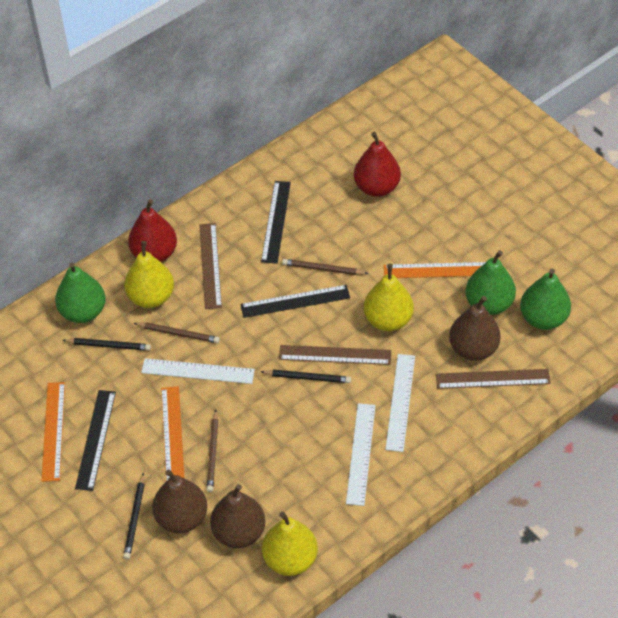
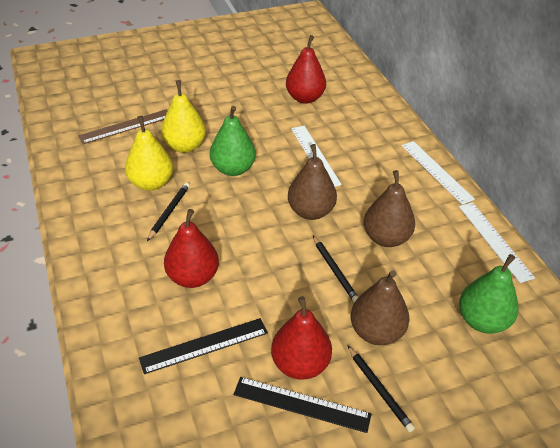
black ruler: 3 -> 2
brown pencil: 3 -> 0
brown ruler: 3 -> 1
green pear: 3 -> 2
orange ruler: 3 -> 0
red pear: 2 -> 3
yellow pear: 3 -> 2

